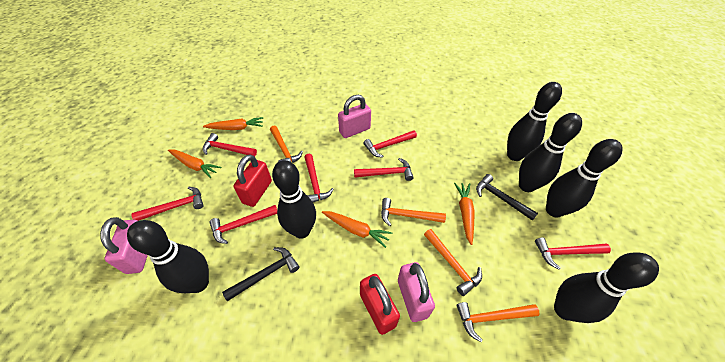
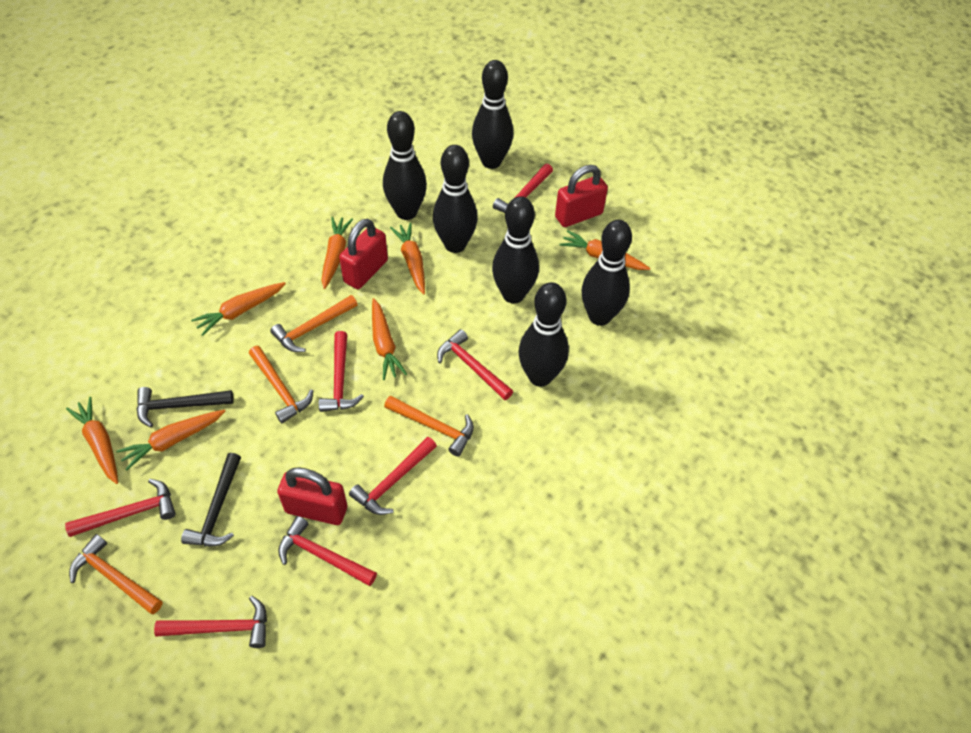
orange carrot: 4 -> 7
pink padlock: 3 -> 0
red padlock: 2 -> 3

